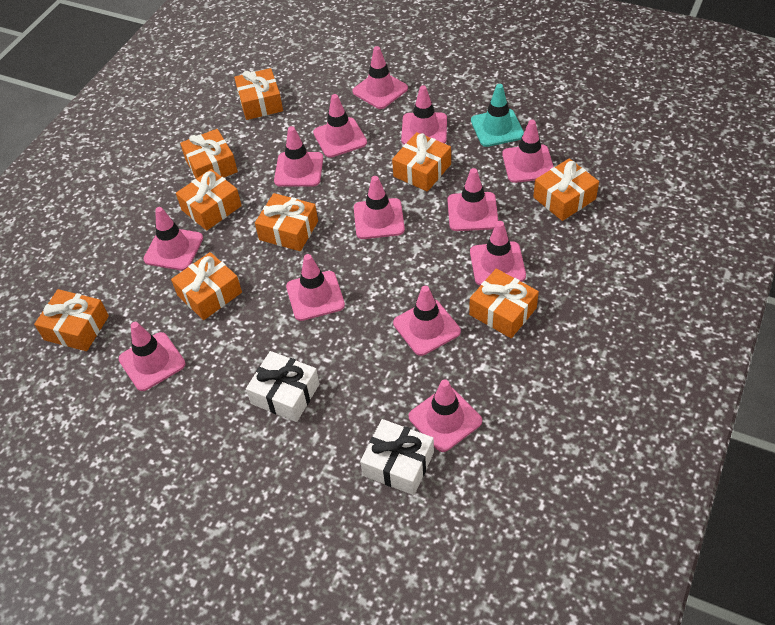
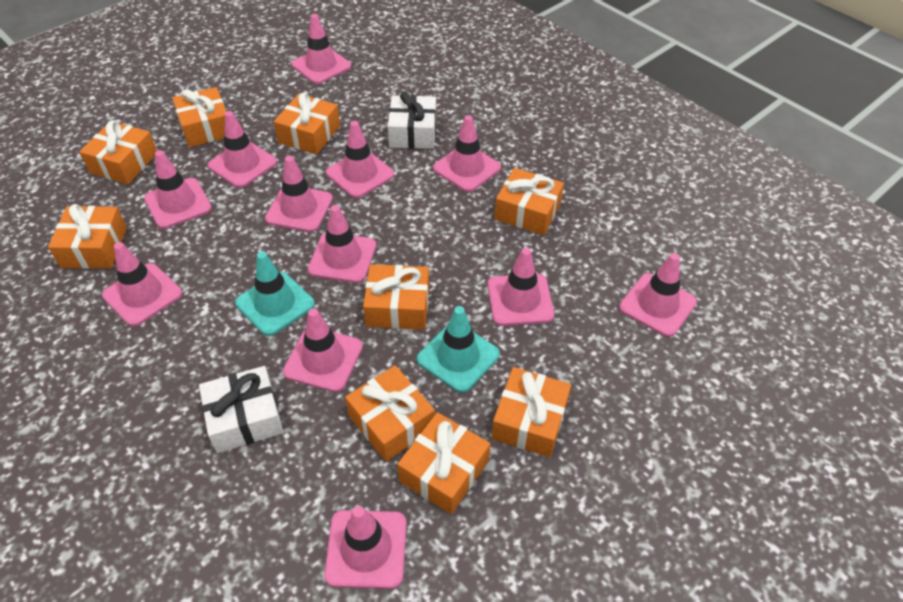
pink traffic cone: 13 -> 12
turquoise traffic cone: 1 -> 2

